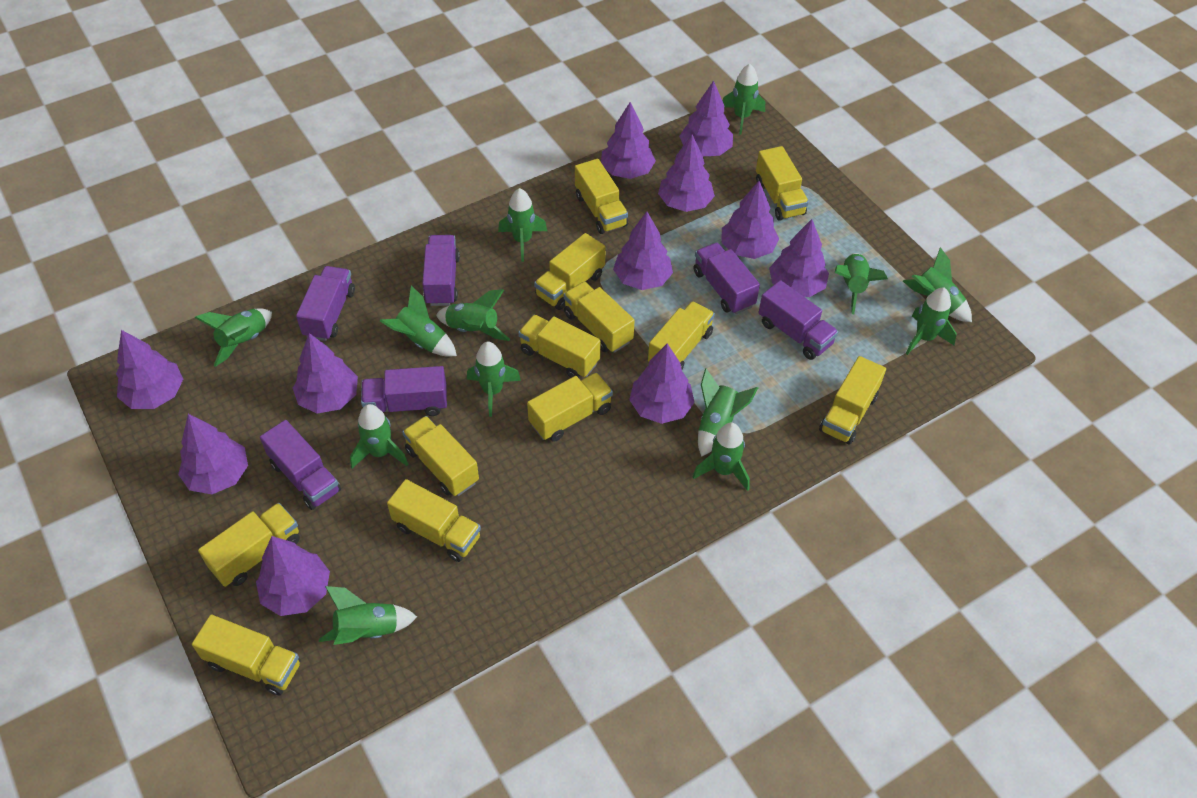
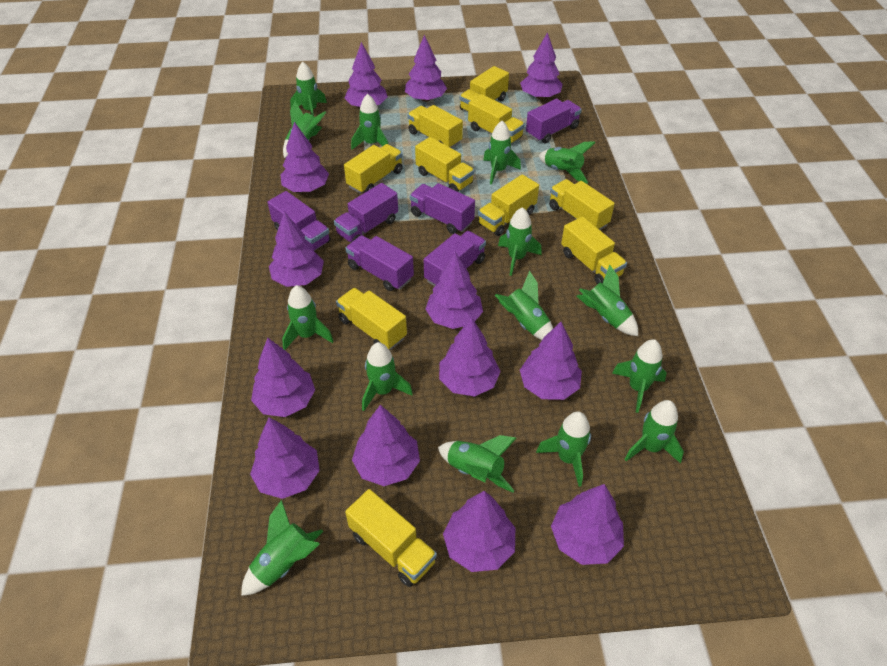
green rocket: 13 -> 15
purple tree: 11 -> 13
yellow truck: 12 -> 10

